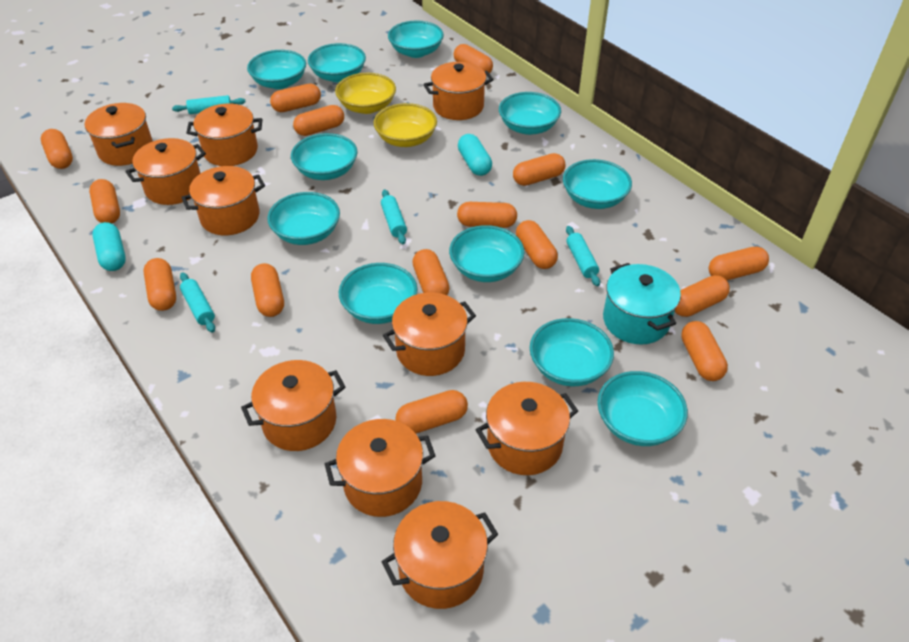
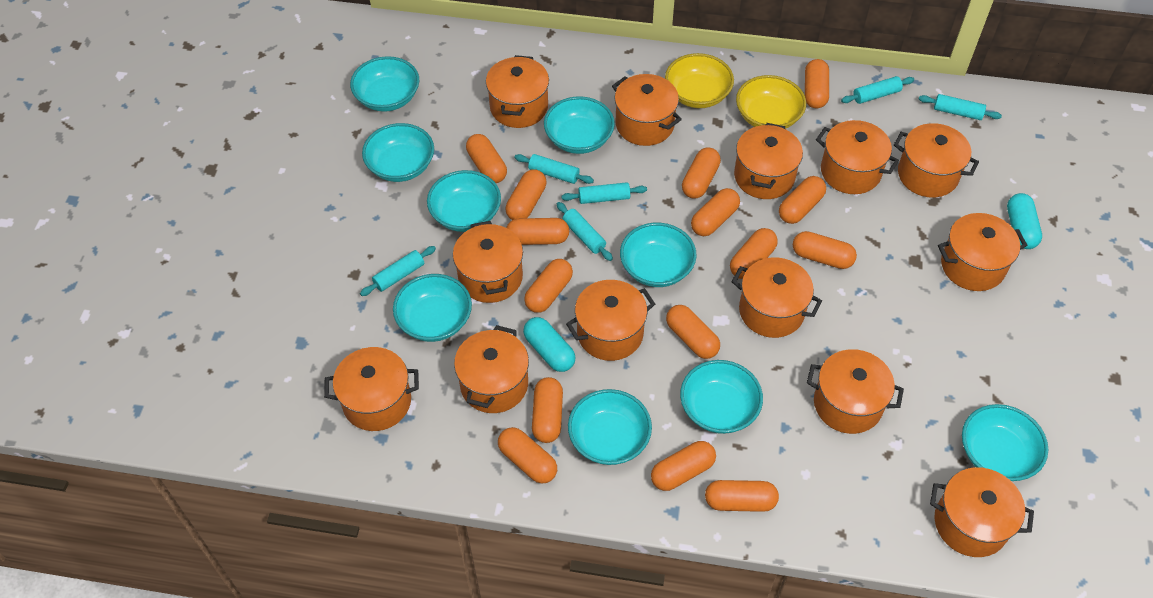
orange pot: 10 -> 13
turquoise bowl: 11 -> 9
turquoise pot: 1 -> 0
turquoise rolling pin: 4 -> 6

